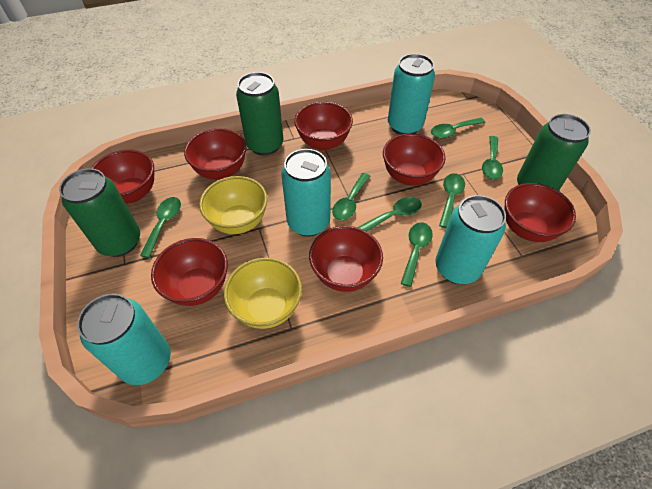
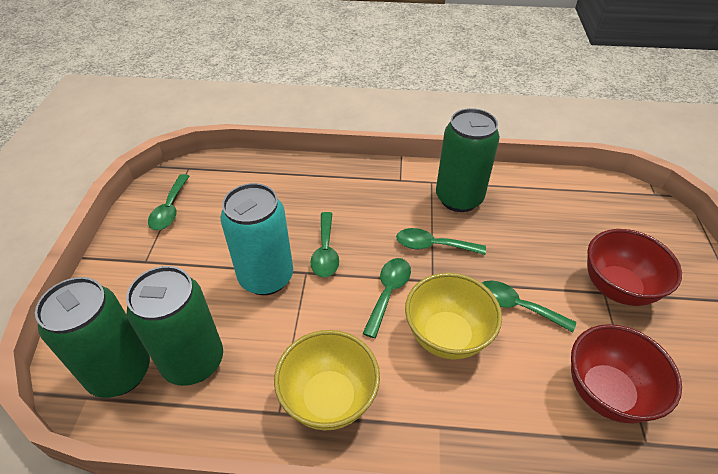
green spoon: 7 -> 5
red bowl: 7 -> 2
turquoise can: 4 -> 1

